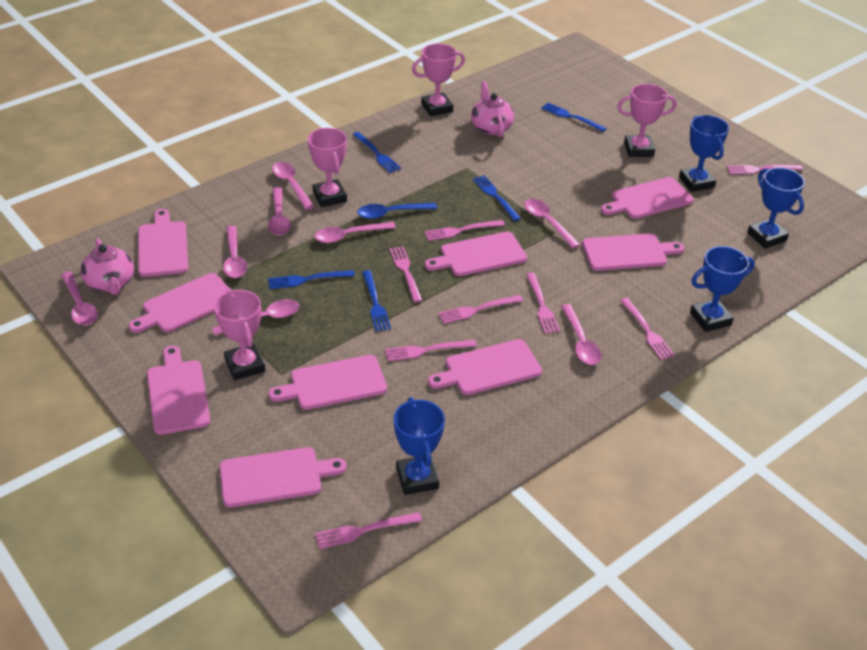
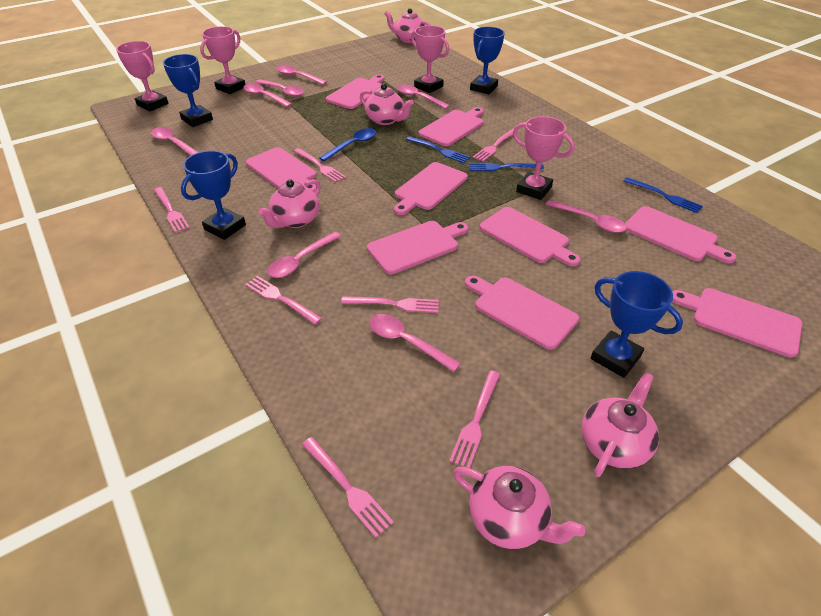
blue fork: 5 -> 3
pink fork: 8 -> 7
pink teapot: 2 -> 5

